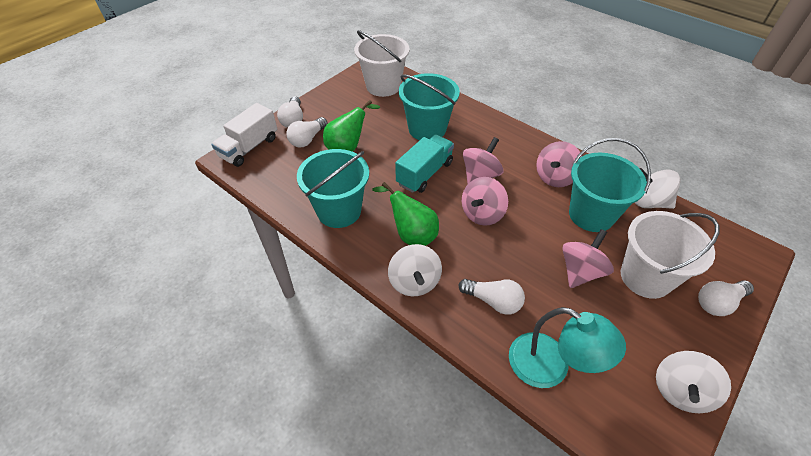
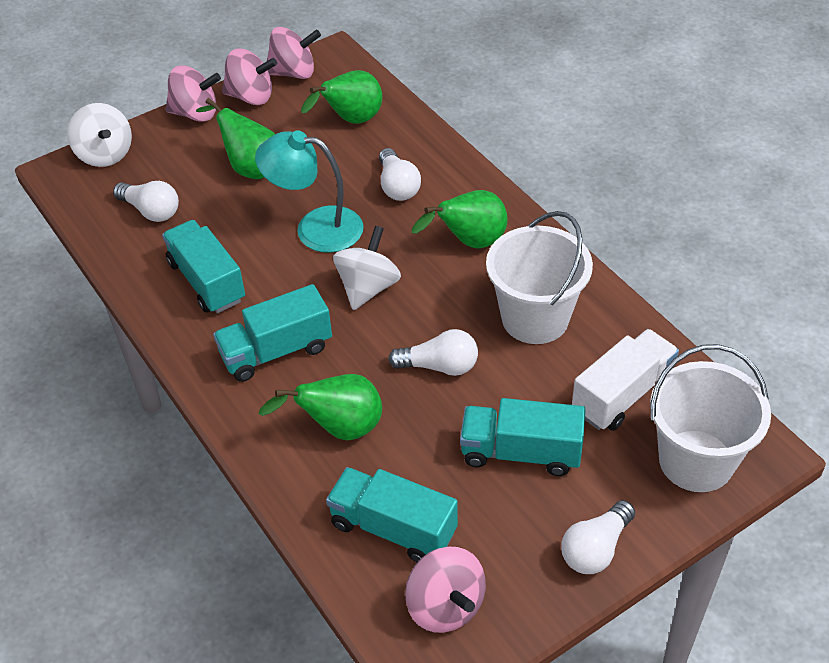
green pear: 2 -> 4
turquoise bucket: 3 -> 0
turquoise truck: 1 -> 4
white spinning top: 3 -> 2

